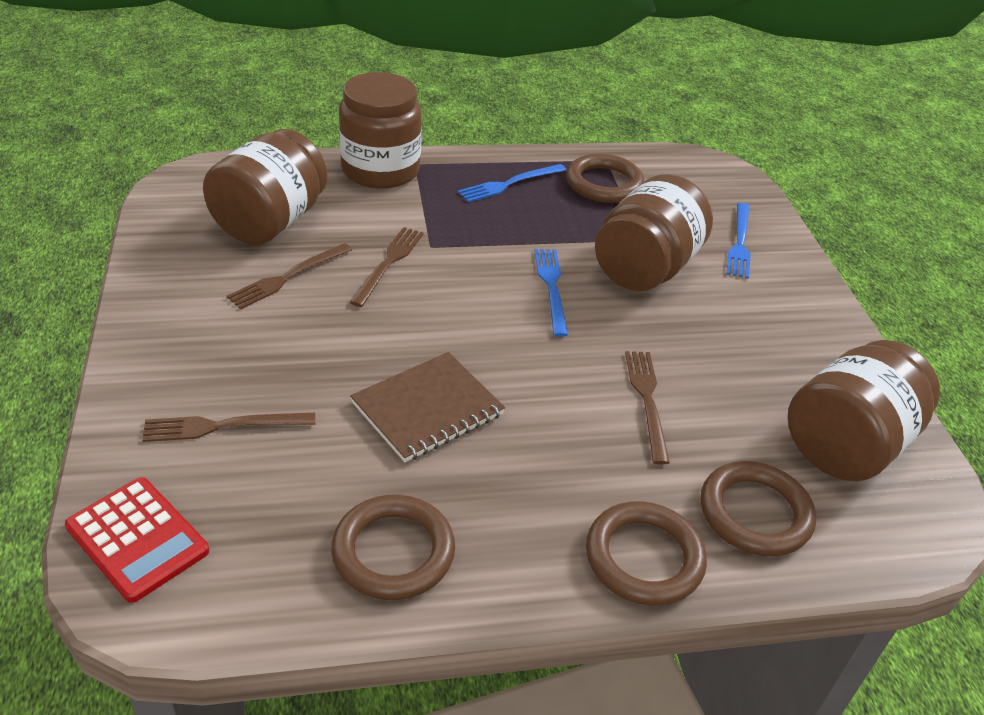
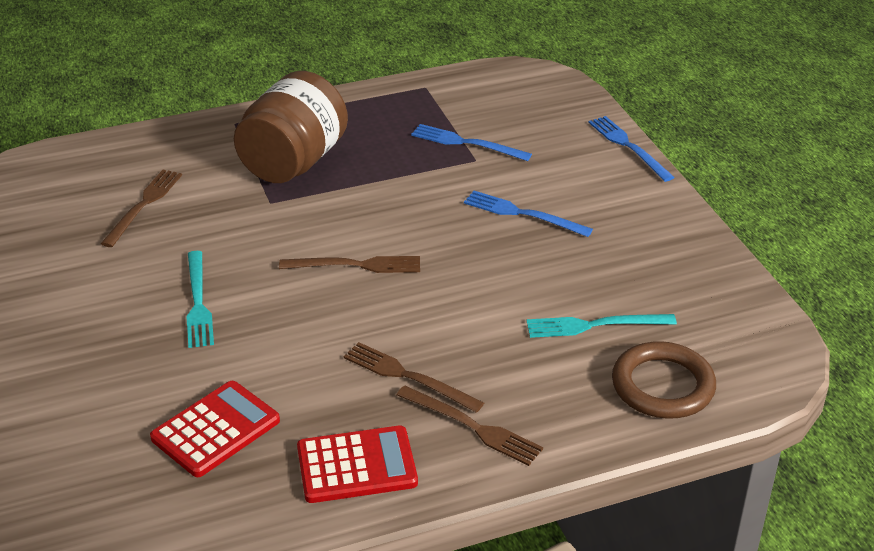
brown jar: 4 -> 1
brown notebook: 1 -> 0
brown ring: 4 -> 1
red calculator: 1 -> 2
turquoise fork: 0 -> 2

